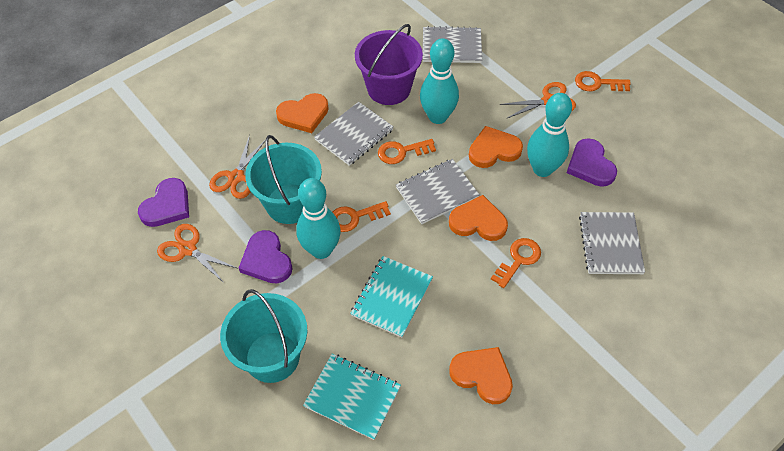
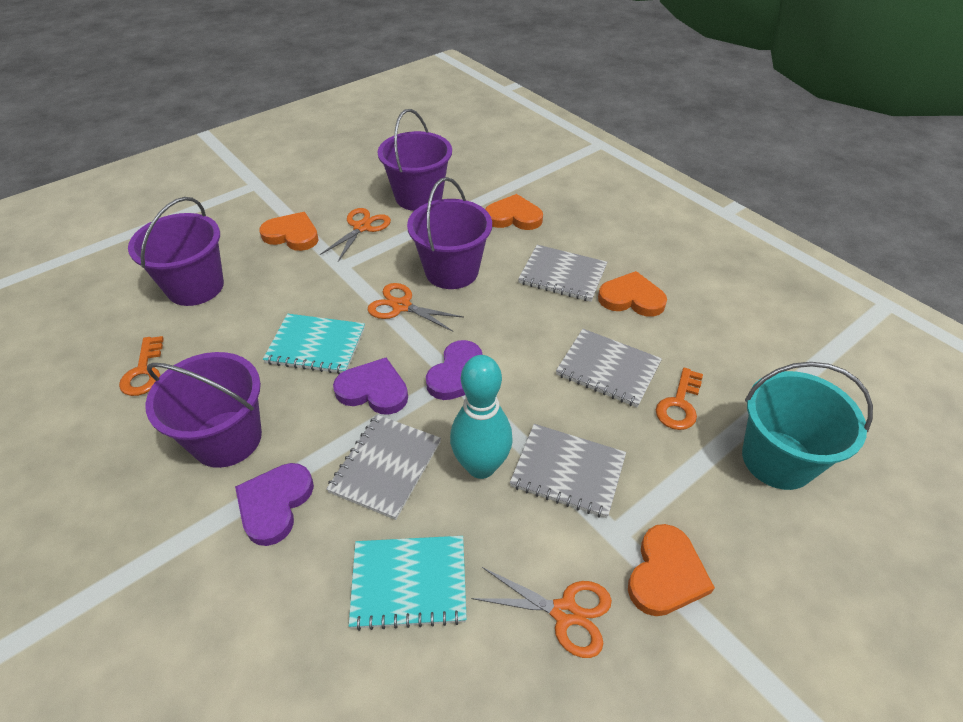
orange key: 4 -> 2
purple bucket: 1 -> 4
turquoise bowling pin: 3 -> 1
turquoise bucket: 2 -> 1

